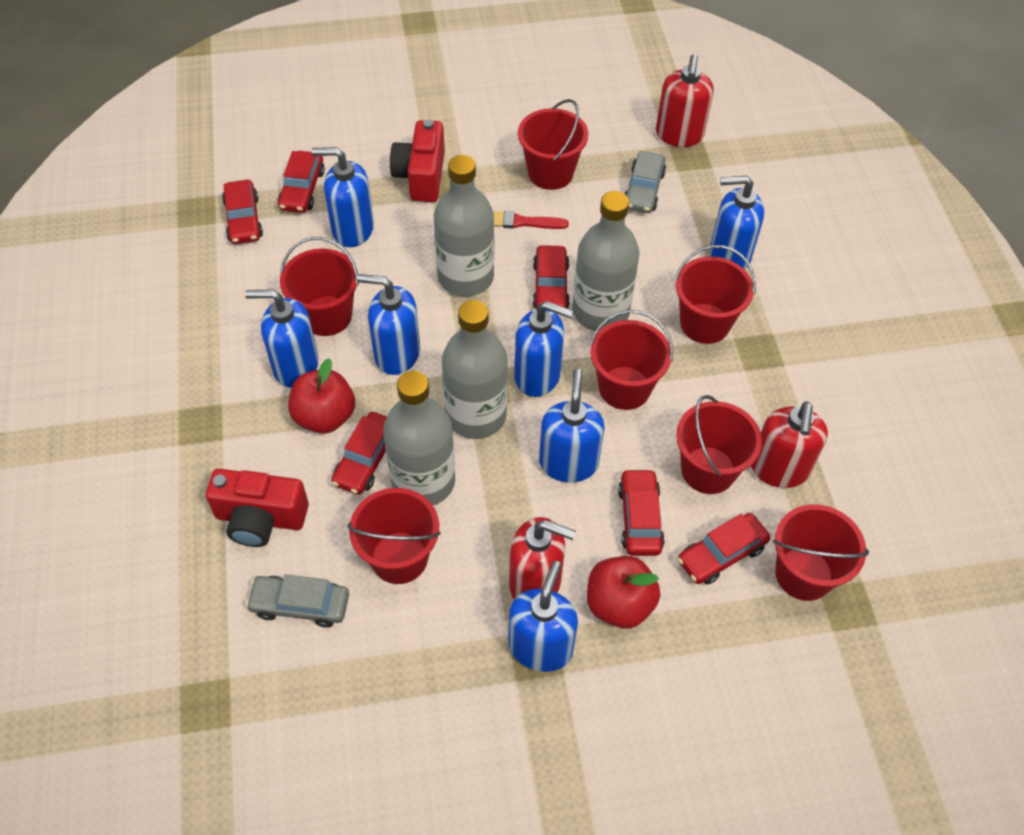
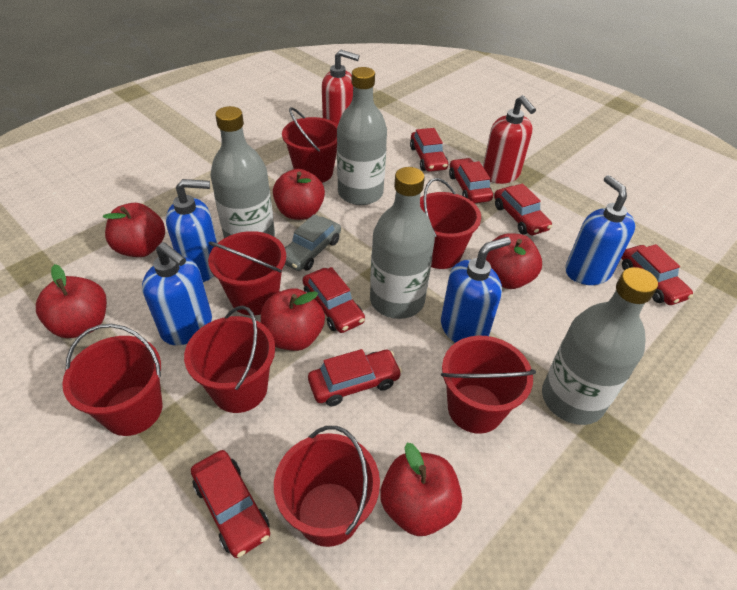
blue soap dispenser: 7 -> 4
grey car: 2 -> 1
red apple: 2 -> 6
red brush: 1 -> 0
red camera: 2 -> 0
red car: 6 -> 7
red soap dispenser: 3 -> 2

